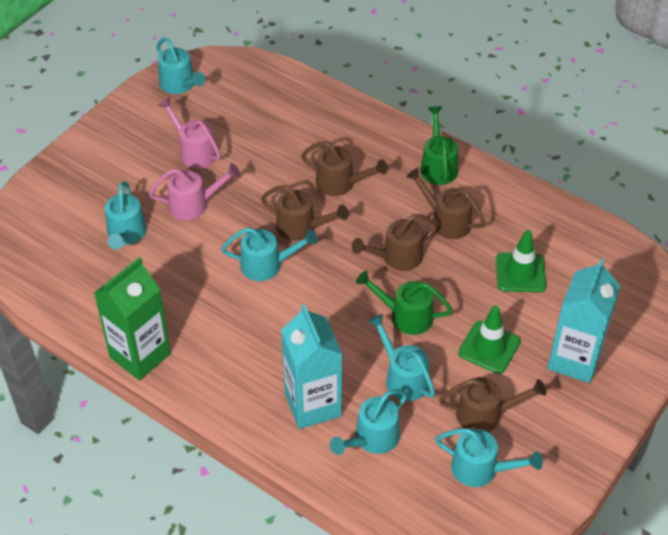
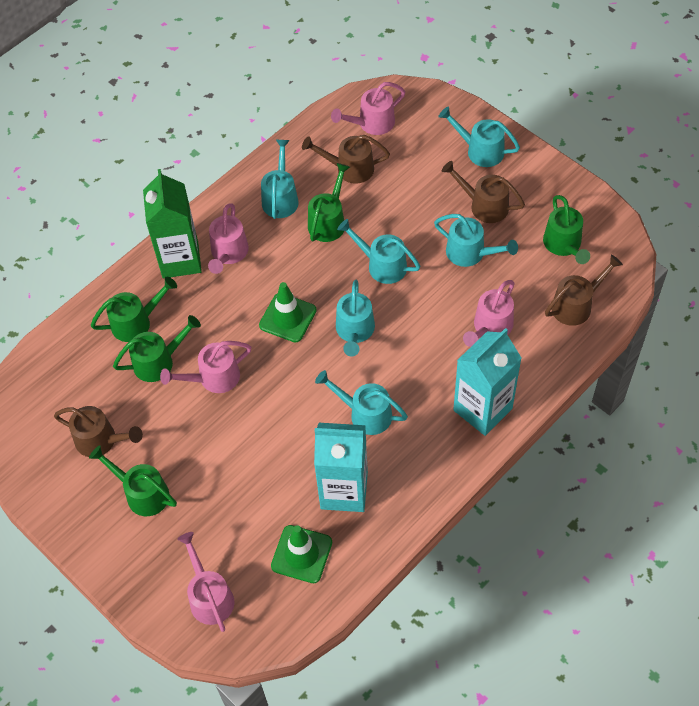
brown watering can: 5 -> 4
green watering can: 2 -> 5
pink watering can: 2 -> 5

